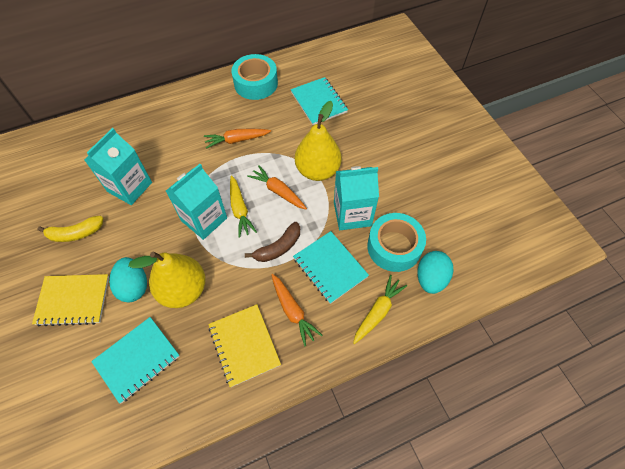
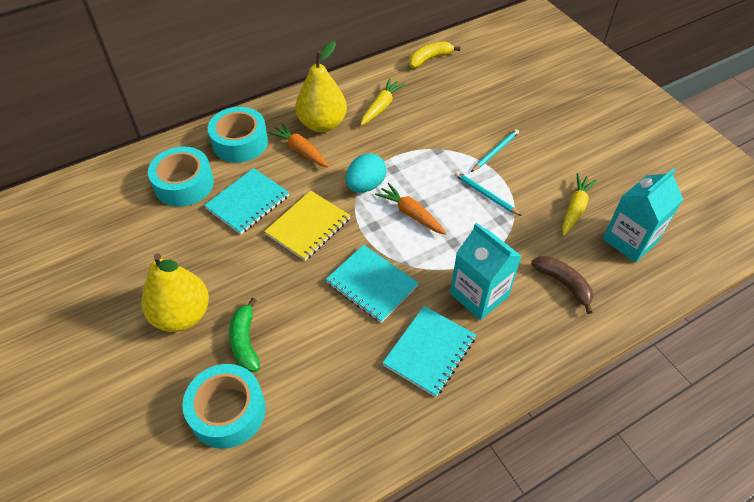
green banana: 0 -> 1
orange carrot: 3 -> 2
turquoise carton: 3 -> 2
turquoise egg: 2 -> 1
turquoise pencil: 0 -> 2
turquoise tape: 2 -> 3
yellow notebook: 2 -> 1

